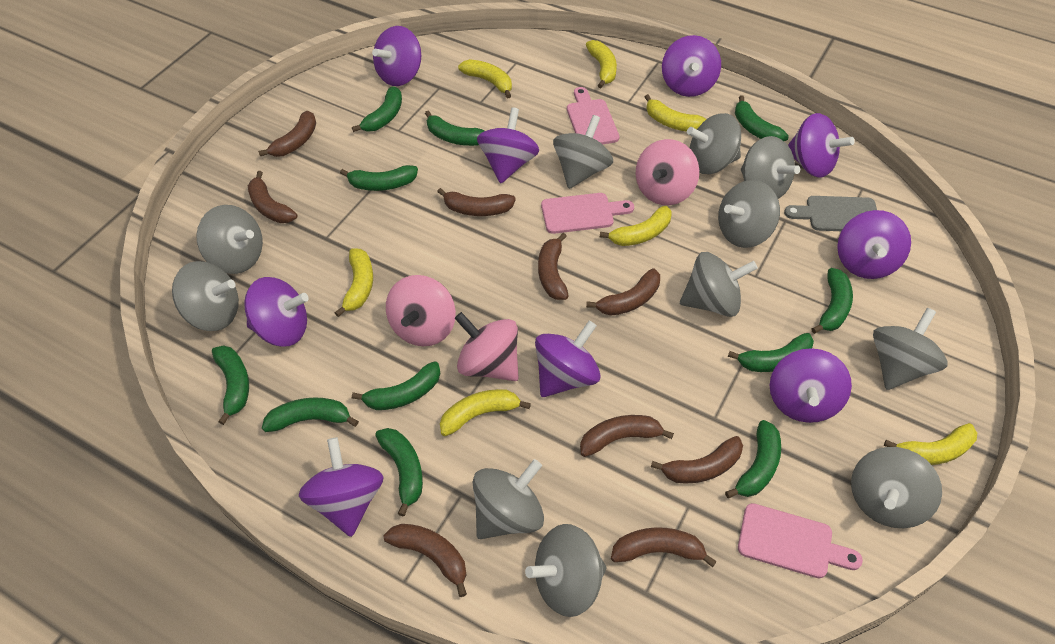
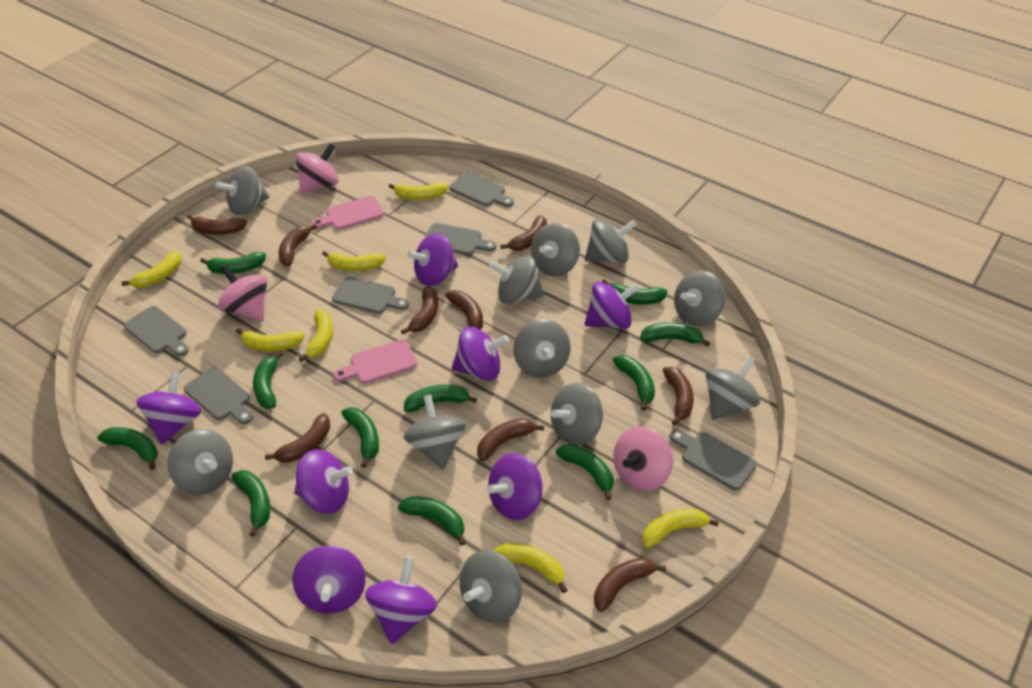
grey cutting board: 1 -> 6
pink cutting board: 3 -> 2
purple spinning top: 9 -> 8

